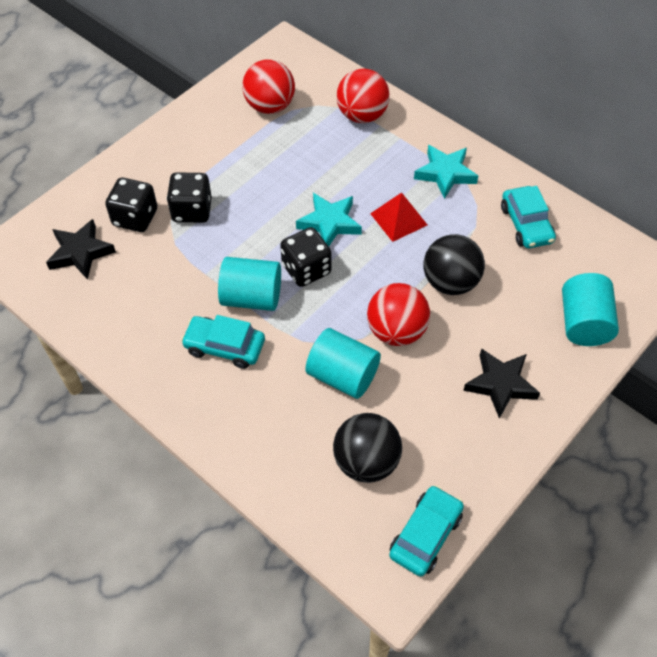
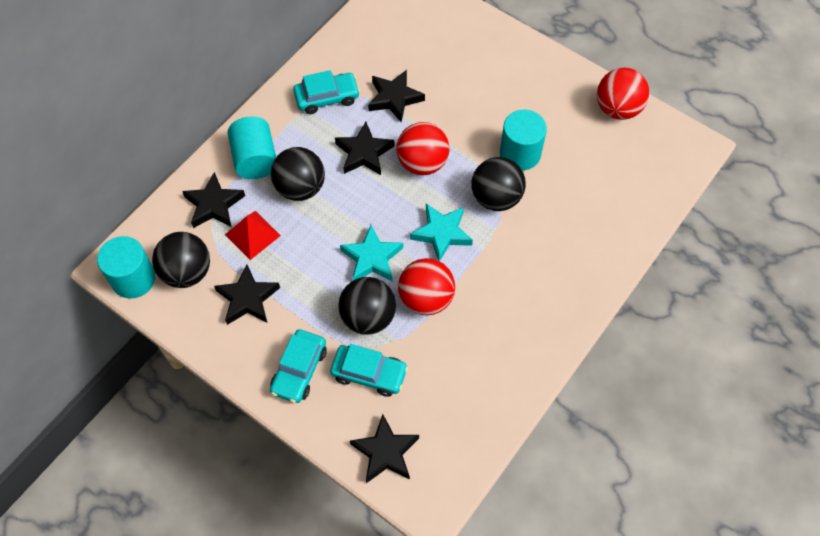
black ball: 2 -> 4
black dice: 3 -> 0
black star: 2 -> 5

